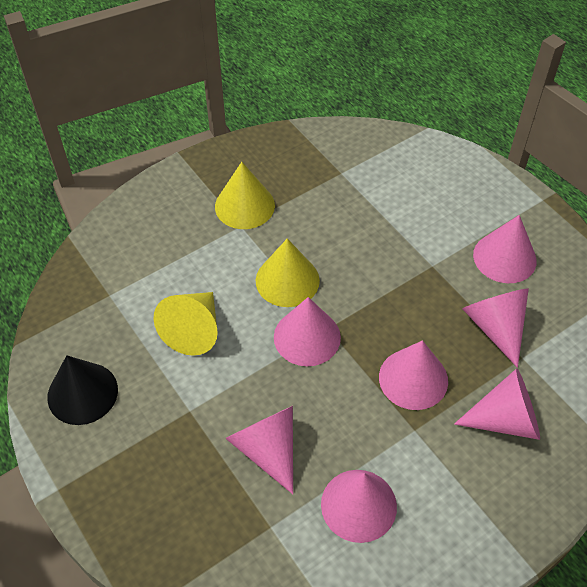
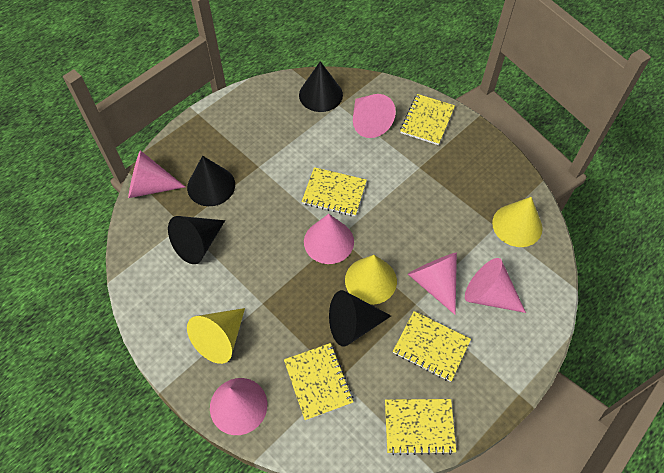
black cone: 1 -> 4
pink cone: 7 -> 6
yellow notebook: 0 -> 5

